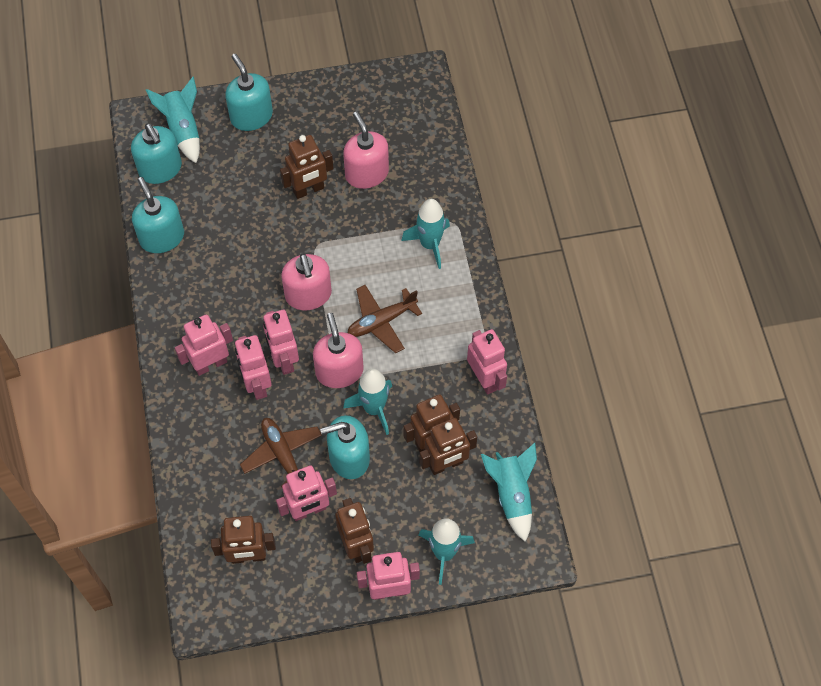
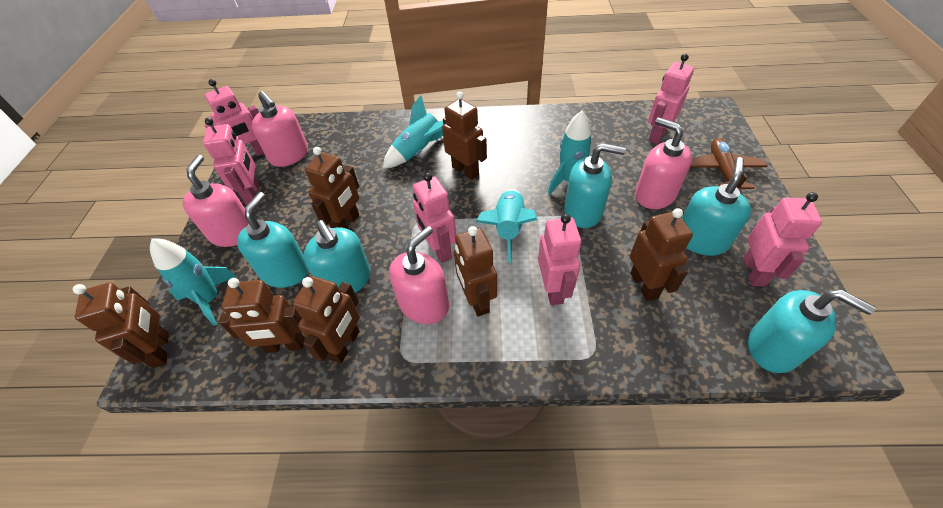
brown plane: 2 -> 1
brown robot: 5 -> 7
pink soap dispenser: 3 -> 4
turquoise rocket: 5 -> 4
turquoise soap dispenser: 4 -> 5

